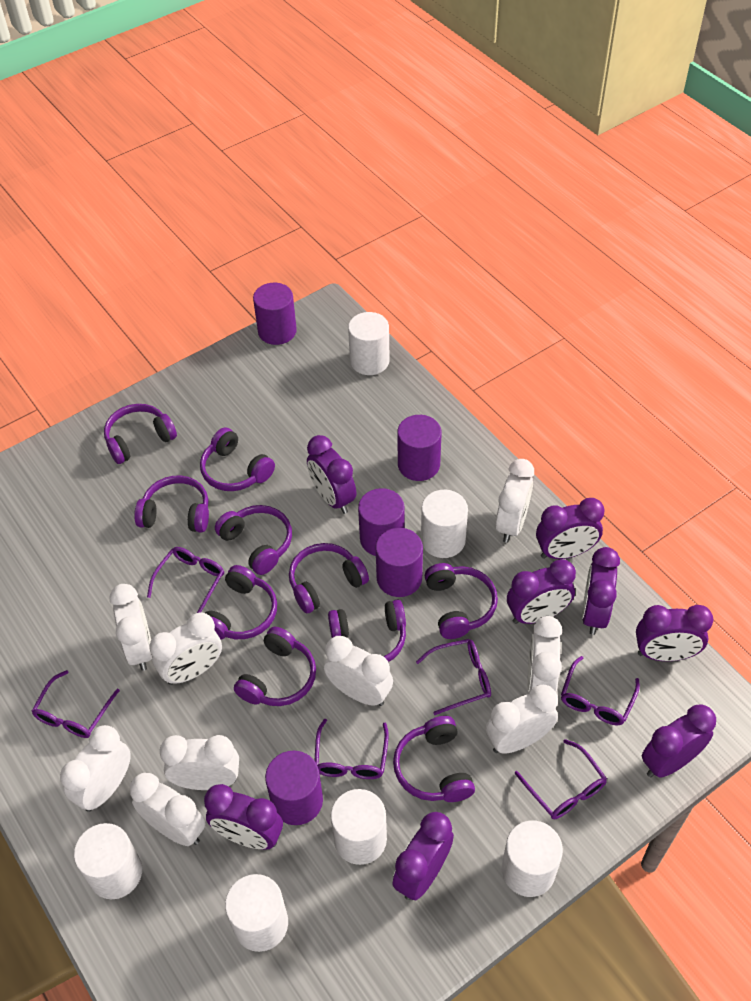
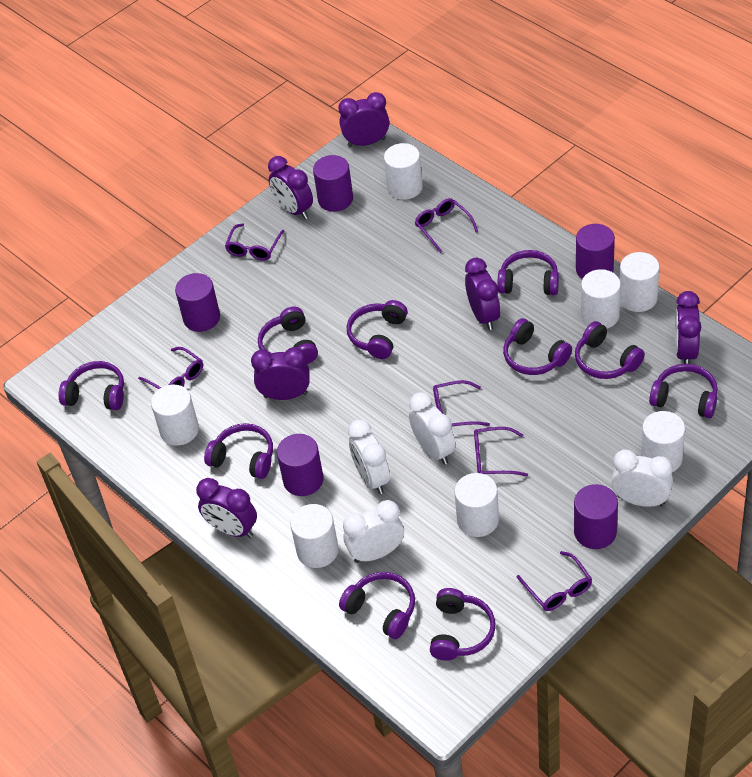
purple clock: 8 -> 6
white clock: 9 -> 4
white cylinder: 6 -> 7

